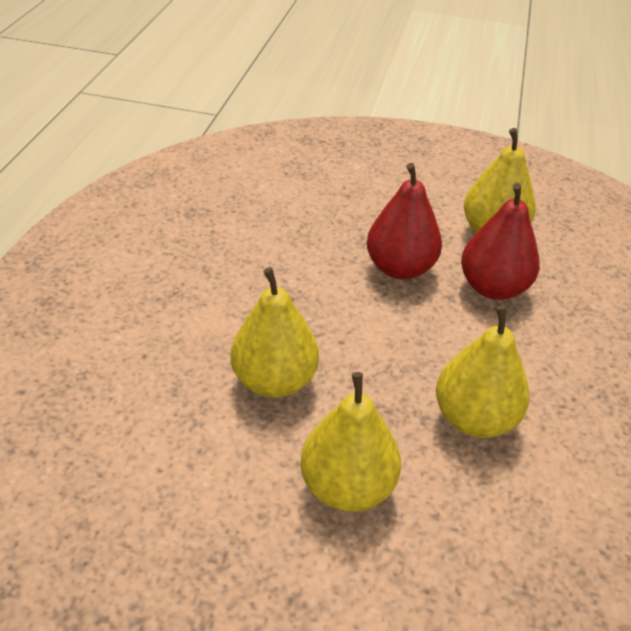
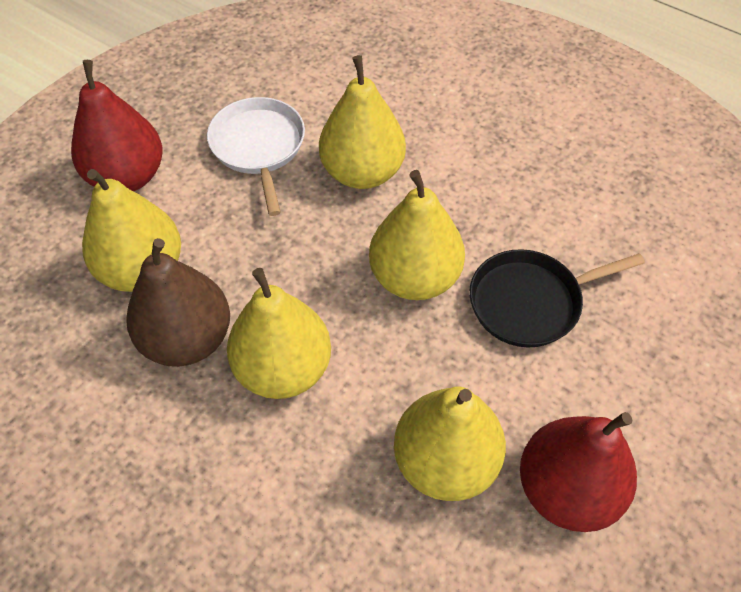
black pan: 0 -> 1
brown pear: 0 -> 1
white pan: 0 -> 1
yellow pear: 4 -> 5

